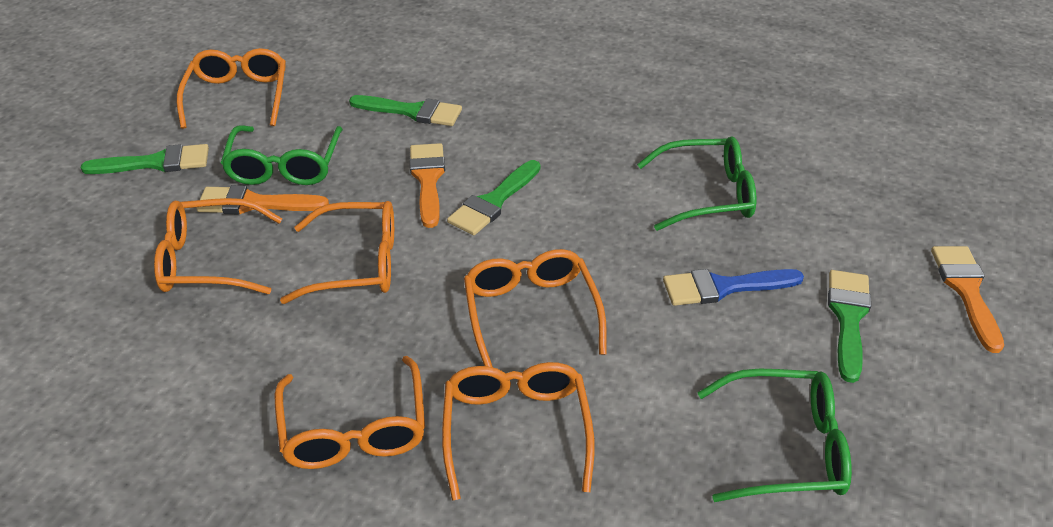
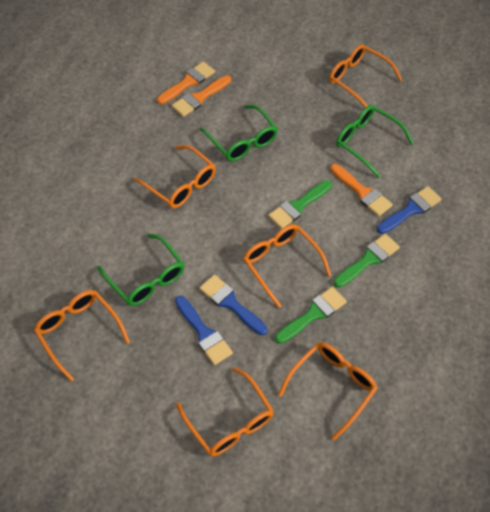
blue brush: 1 -> 3
green brush: 4 -> 3

